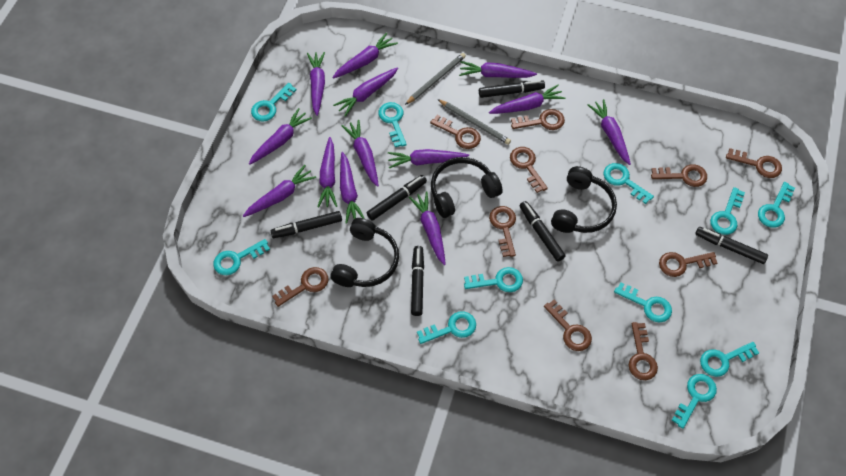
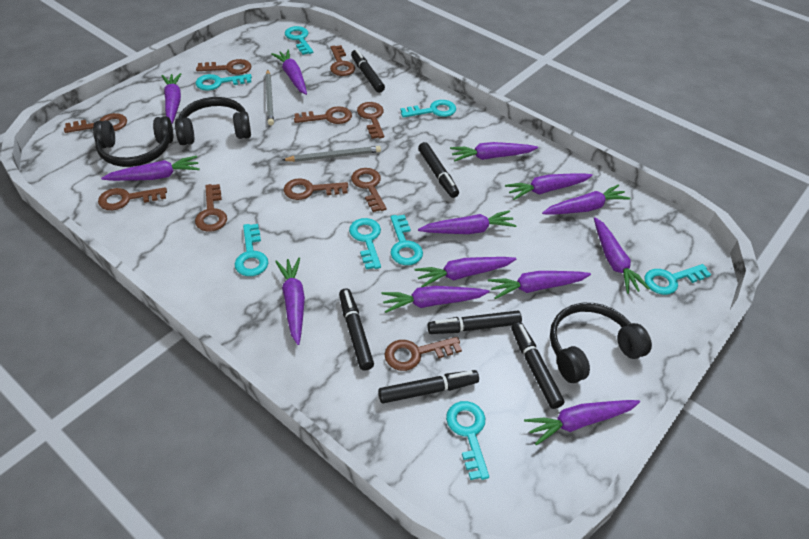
turquoise key: 11 -> 8

